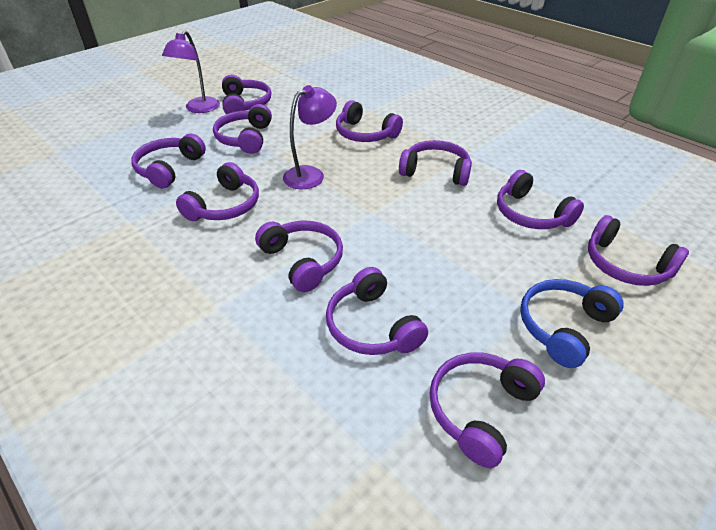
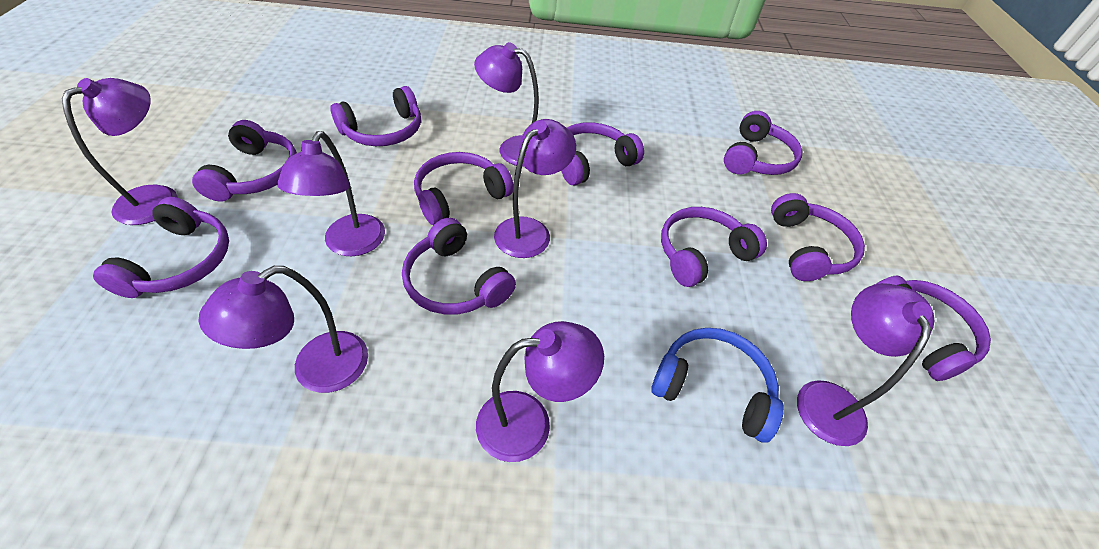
purple headphones: 11 -> 10
purple lamp: 2 -> 7

